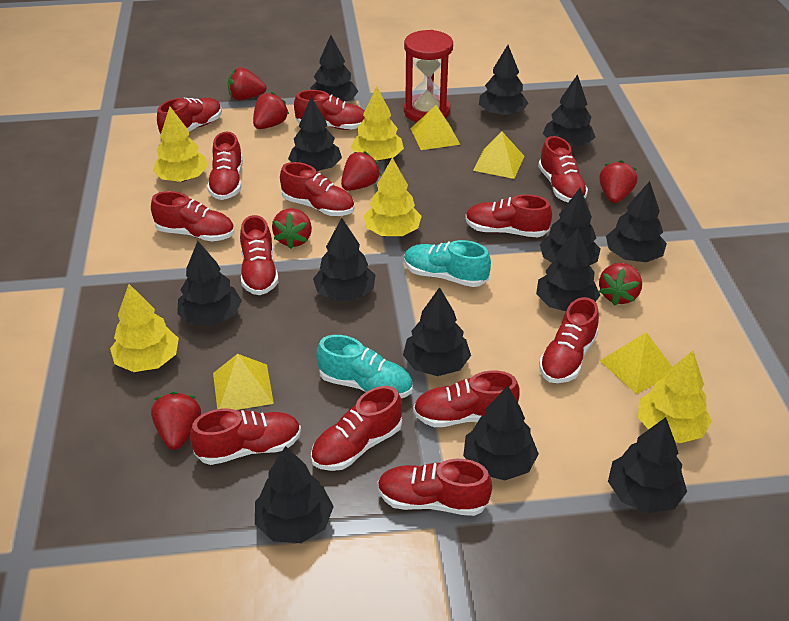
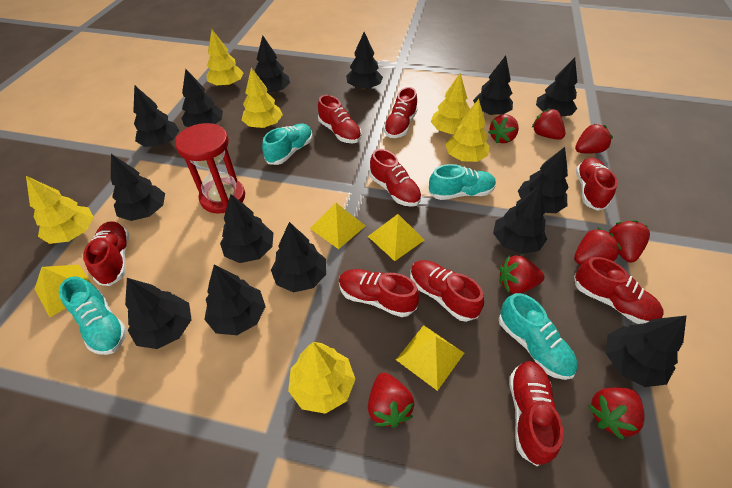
black tree: 13 -> 14
red shoe: 13 -> 9
red strawberry: 7 -> 8
turquoise shoe: 2 -> 4
yellow tree: 5 -> 6

